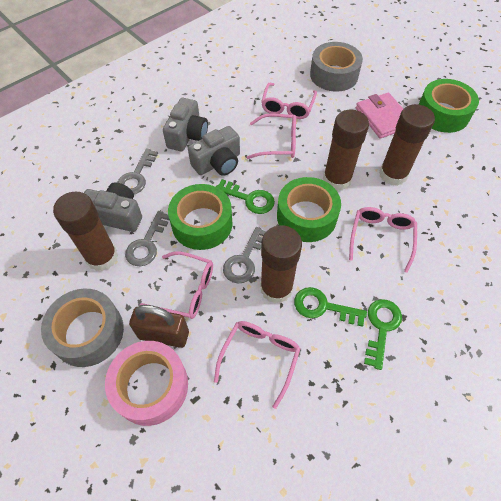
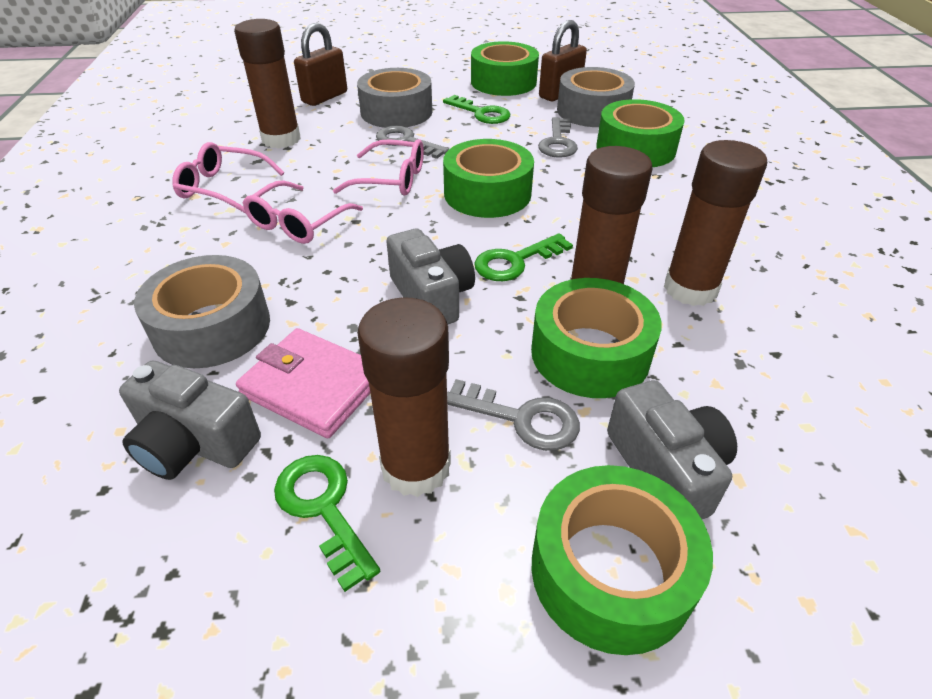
brown padlock: 1 -> 2
green tape: 3 -> 5
grey tape: 2 -> 3
pink glasses: 5 -> 3
pink tape: 1 -> 0

